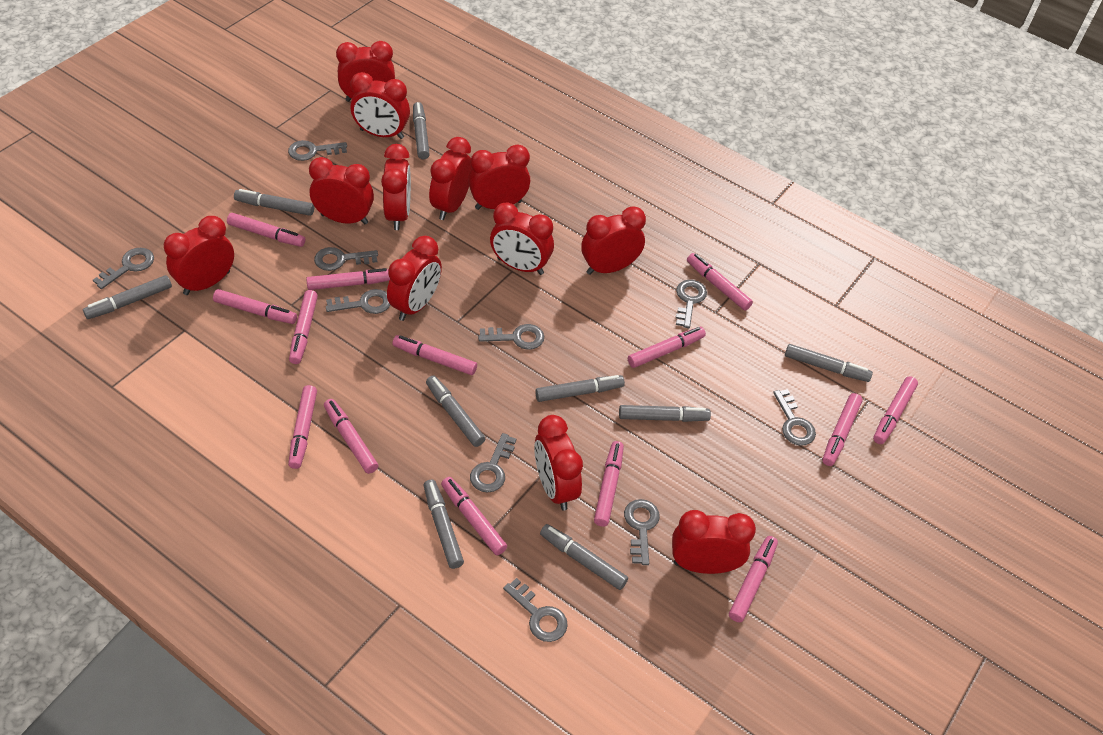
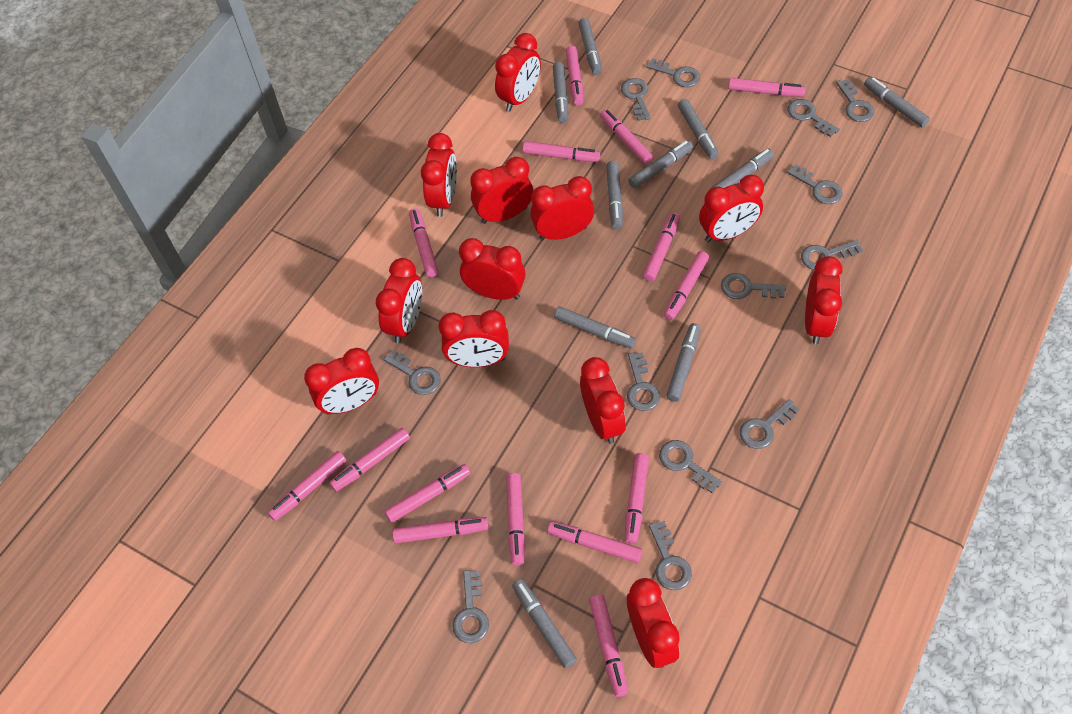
grey key: 10 -> 13
grey marker: 9 -> 10
pink marker: 14 -> 15

